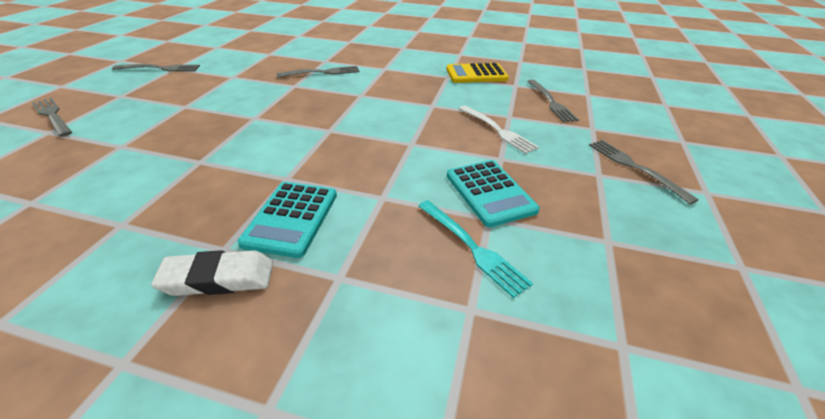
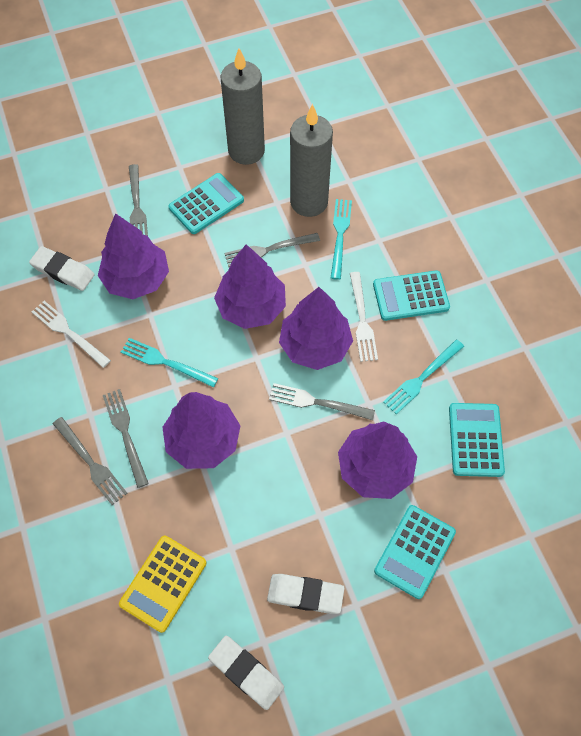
grey candle: 0 -> 2
purple tree: 0 -> 5
turquoise calculator: 2 -> 4
turquoise fork: 1 -> 3
white eraser: 1 -> 3
white fork: 1 -> 2

